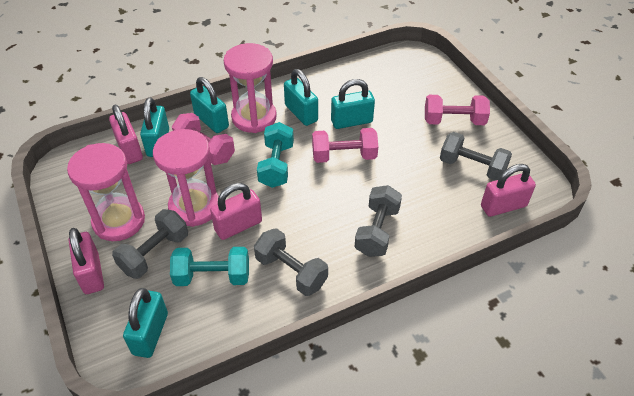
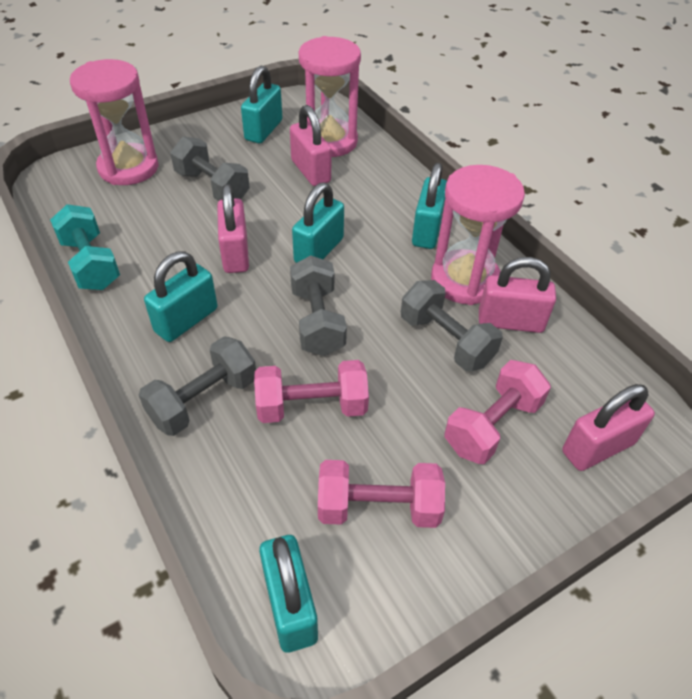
turquoise dumbbell: 2 -> 1

